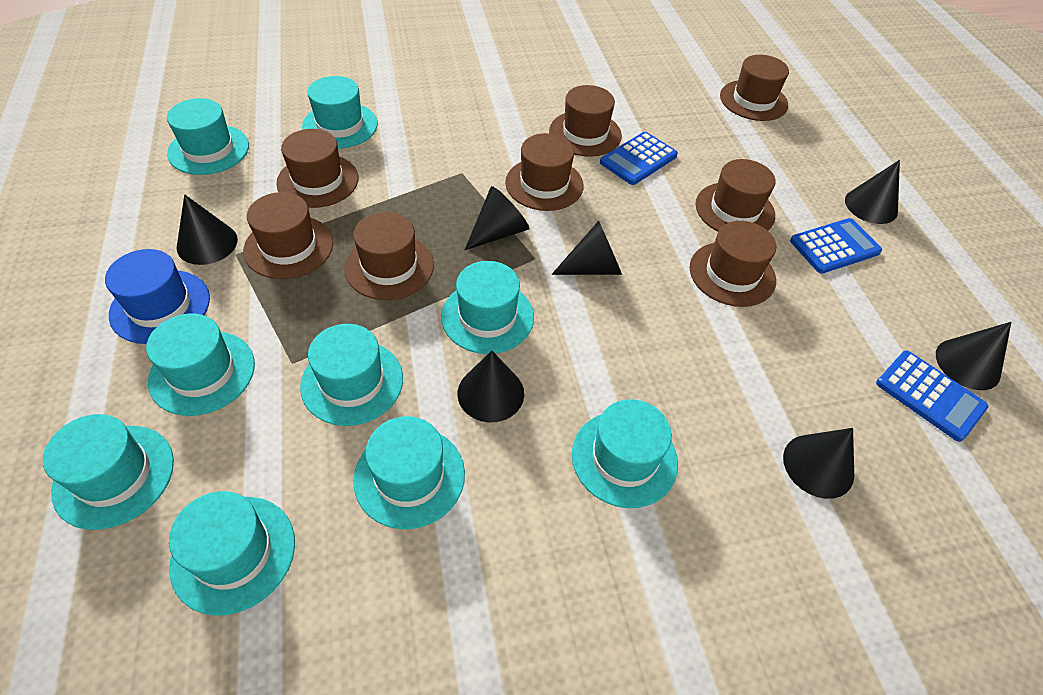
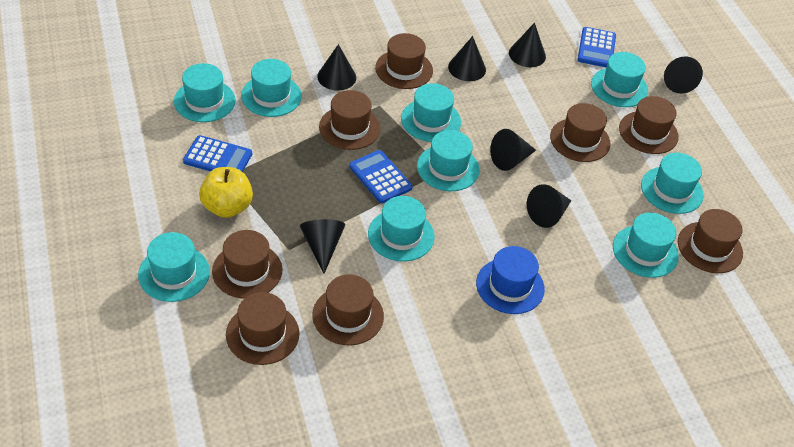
yellow apple: 0 -> 1

